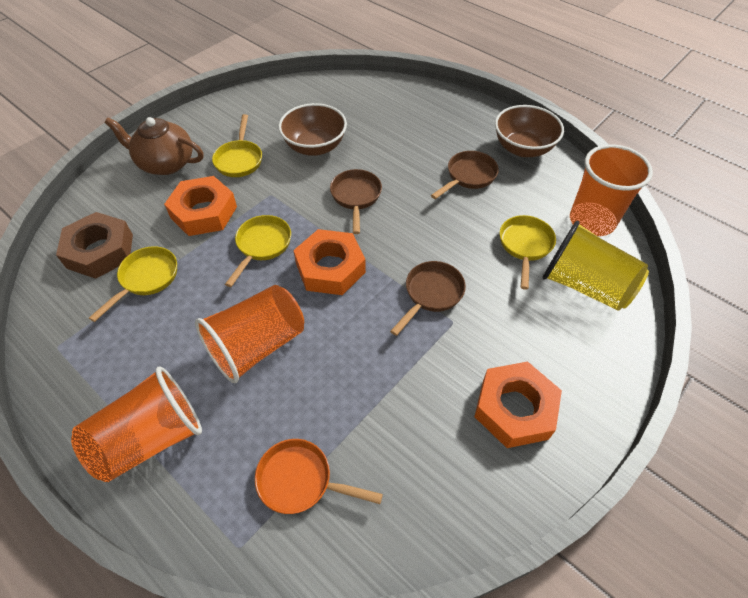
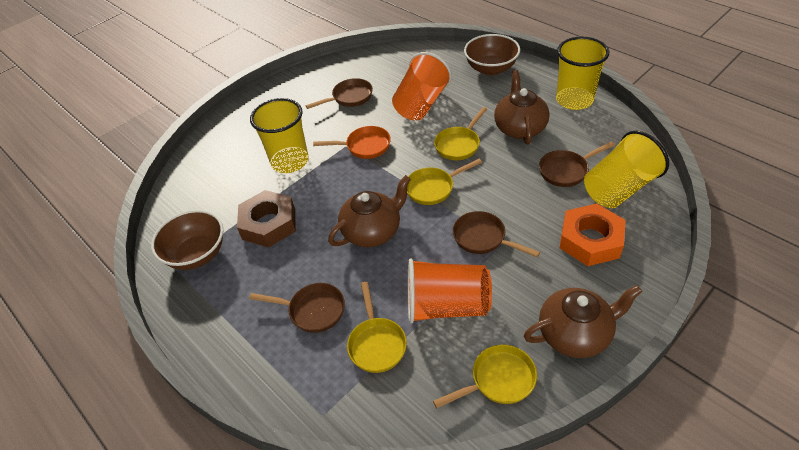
brown pan: 3 -> 4
brown teapot: 1 -> 3
orange cup: 3 -> 2
orange nut: 3 -> 1
yellow cup: 1 -> 3

